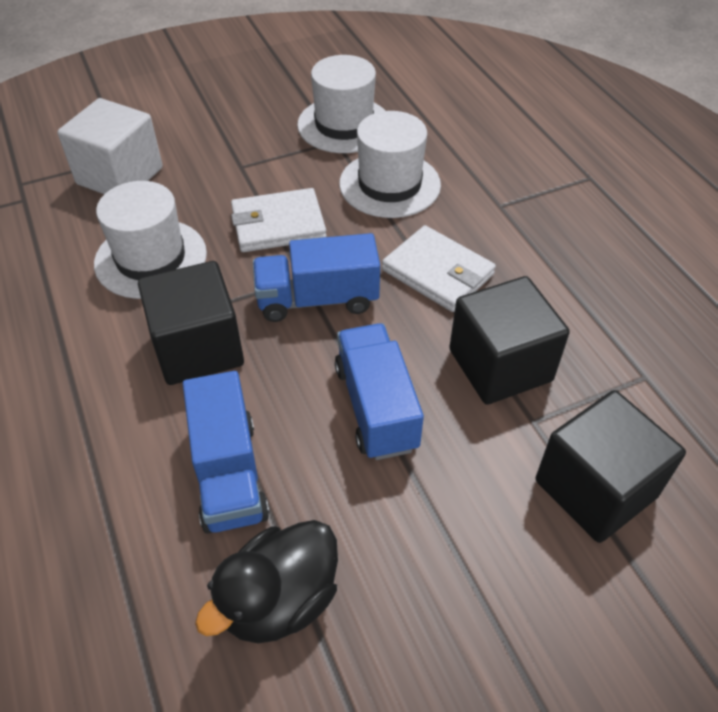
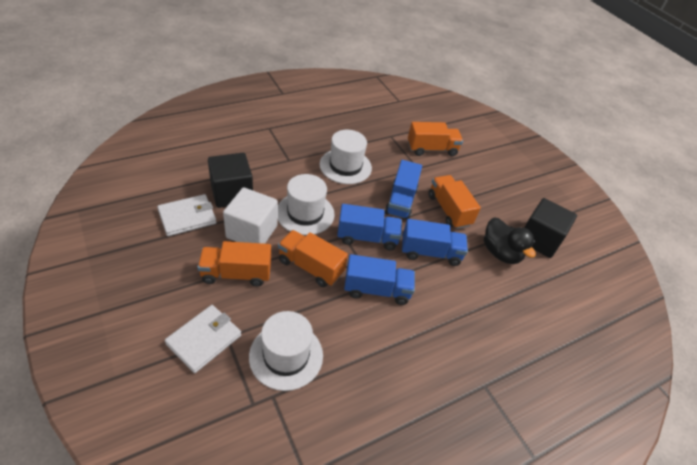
black cube: 3 -> 2
blue truck: 3 -> 4
orange truck: 0 -> 4

